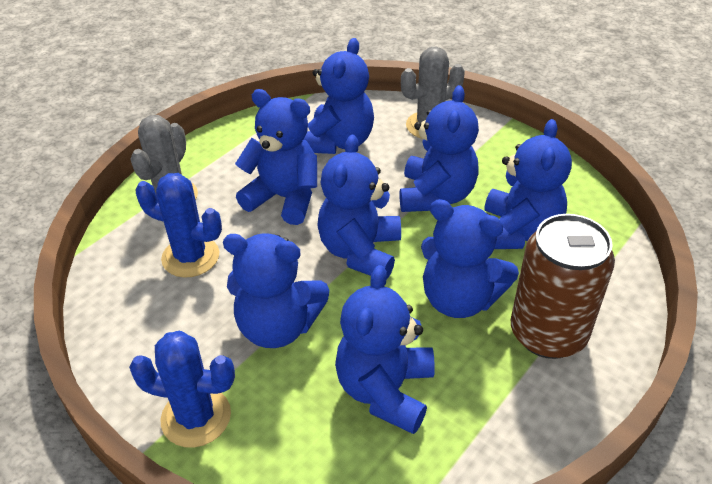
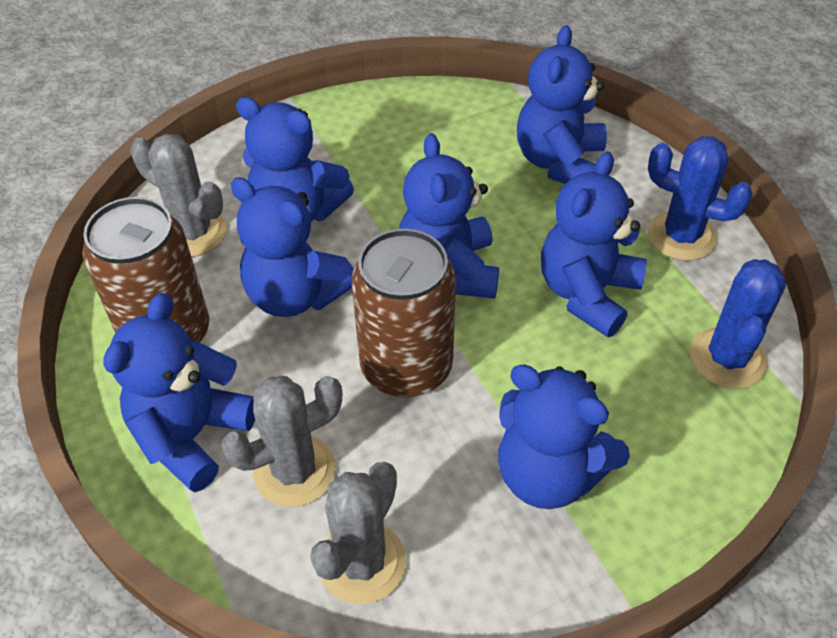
blue teddy bear: 8 -> 7
brown can: 1 -> 2
grey cactus: 2 -> 3

